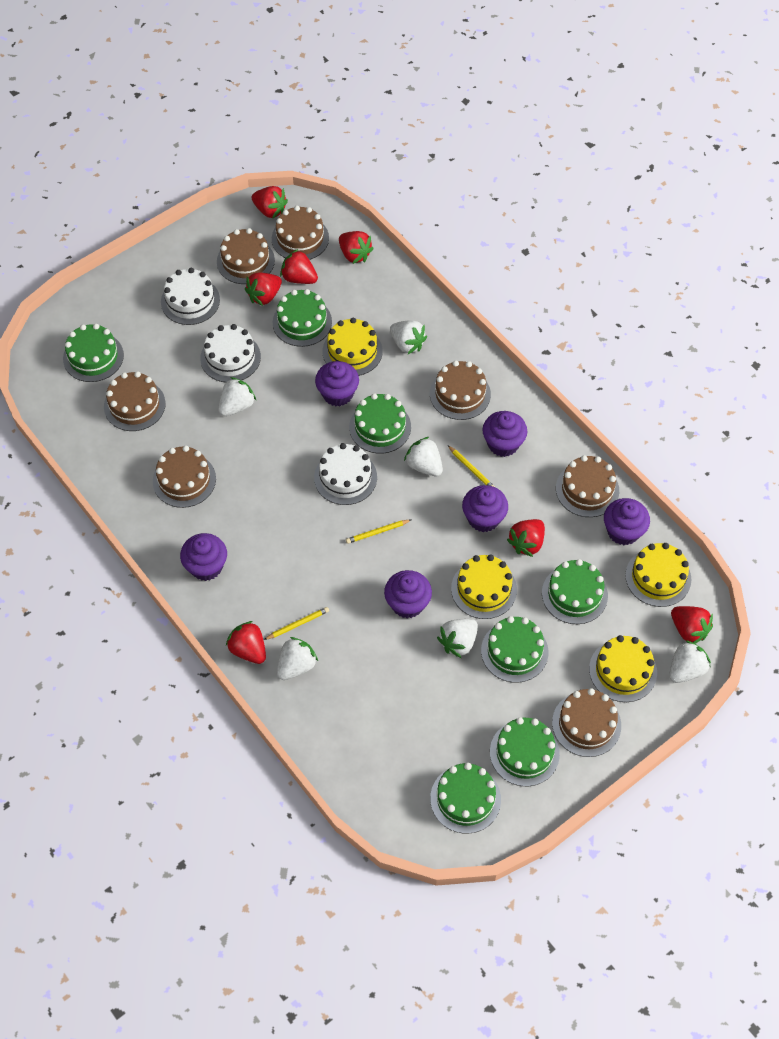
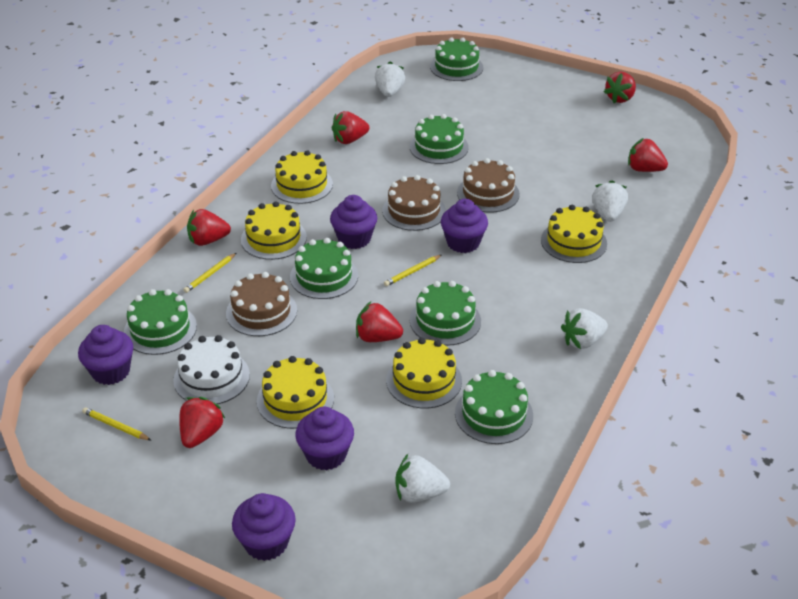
brown cake: 7 -> 3
green cake: 7 -> 6
purple cupcake: 6 -> 5
red strawberry: 7 -> 6
white cake: 3 -> 1
white strawberry: 6 -> 4
yellow cake: 4 -> 5

